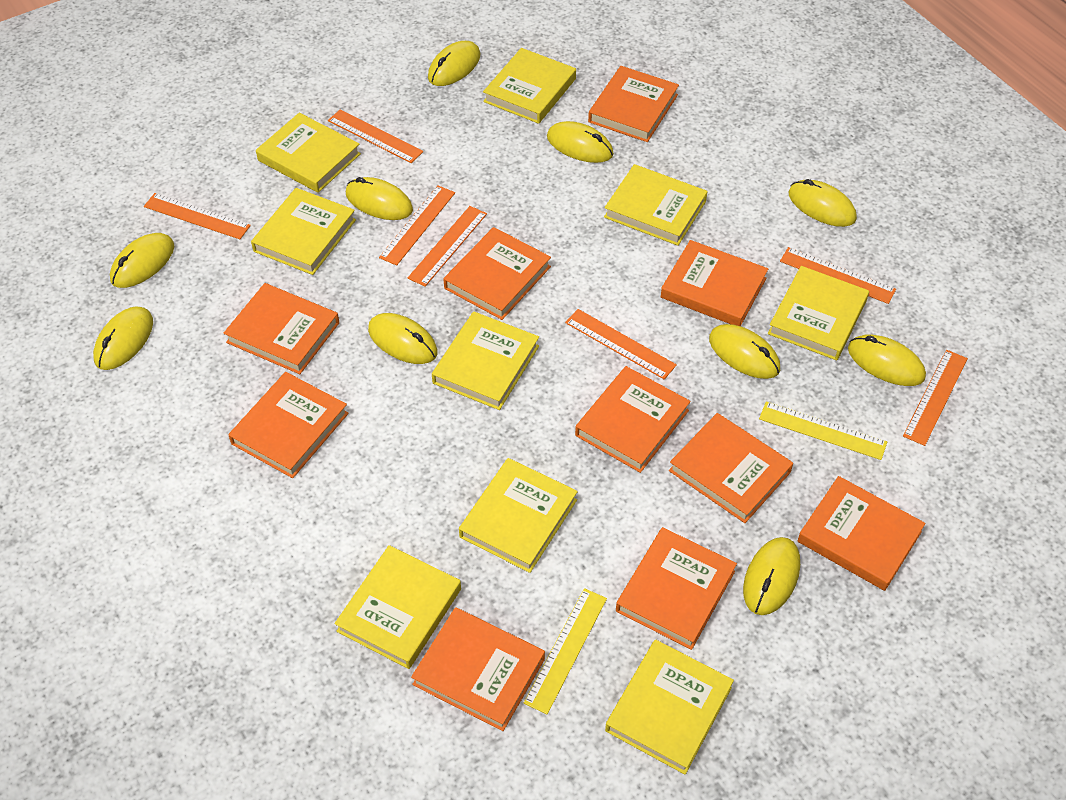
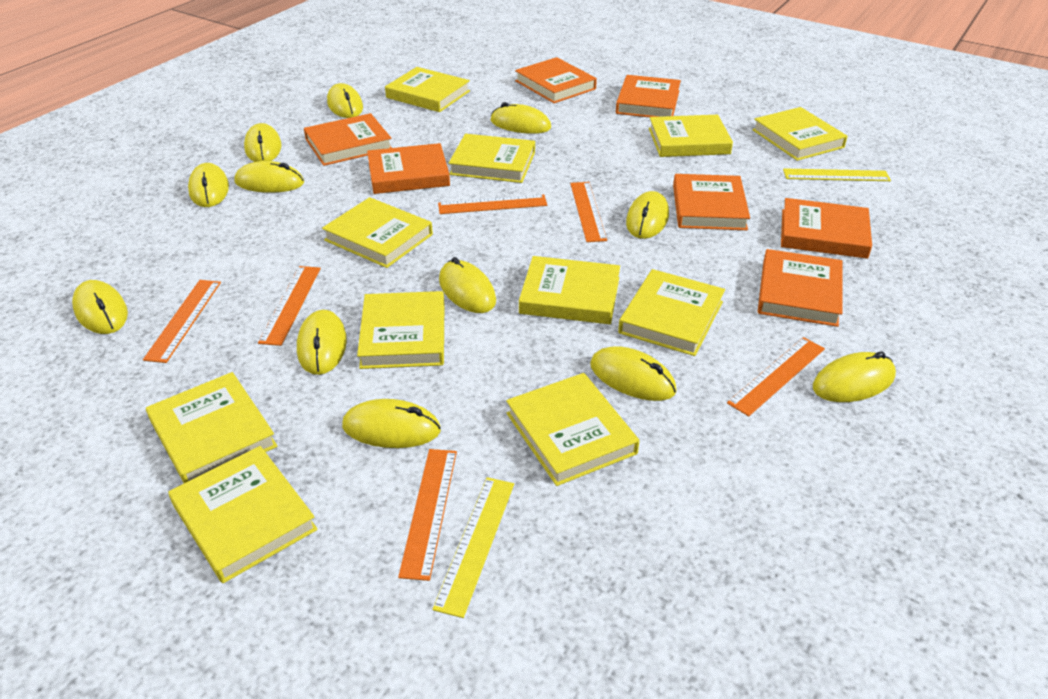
orange book: 10 -> 7
orange ruler: 7 -> 6
yellow book: 9 -> 11
yellow mouse: 10 -> 12

